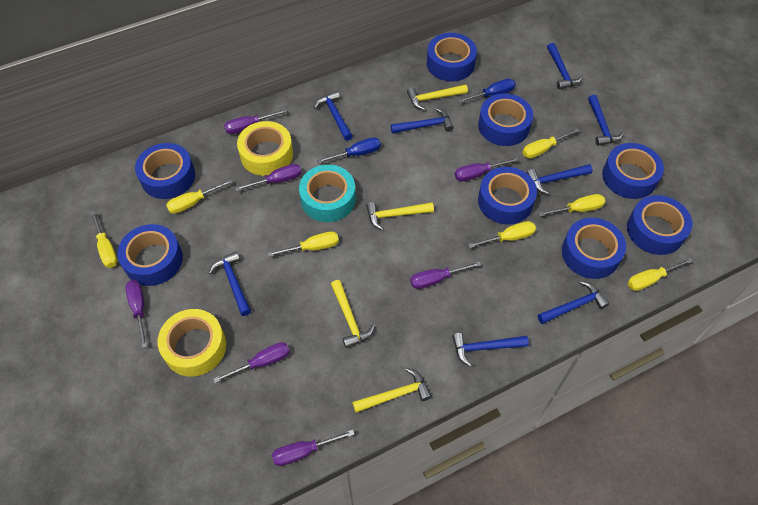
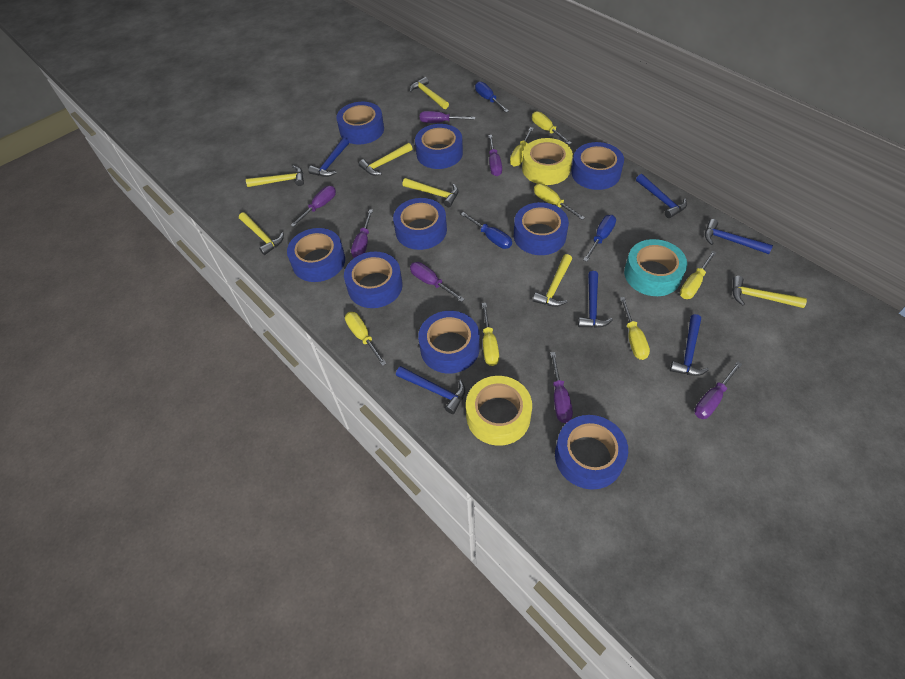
blue hammer: 8 -> 6
blue screwdriver: 2 -> 3
blue tape: 8 -> 9
yellow hammer: 4 -> 7

